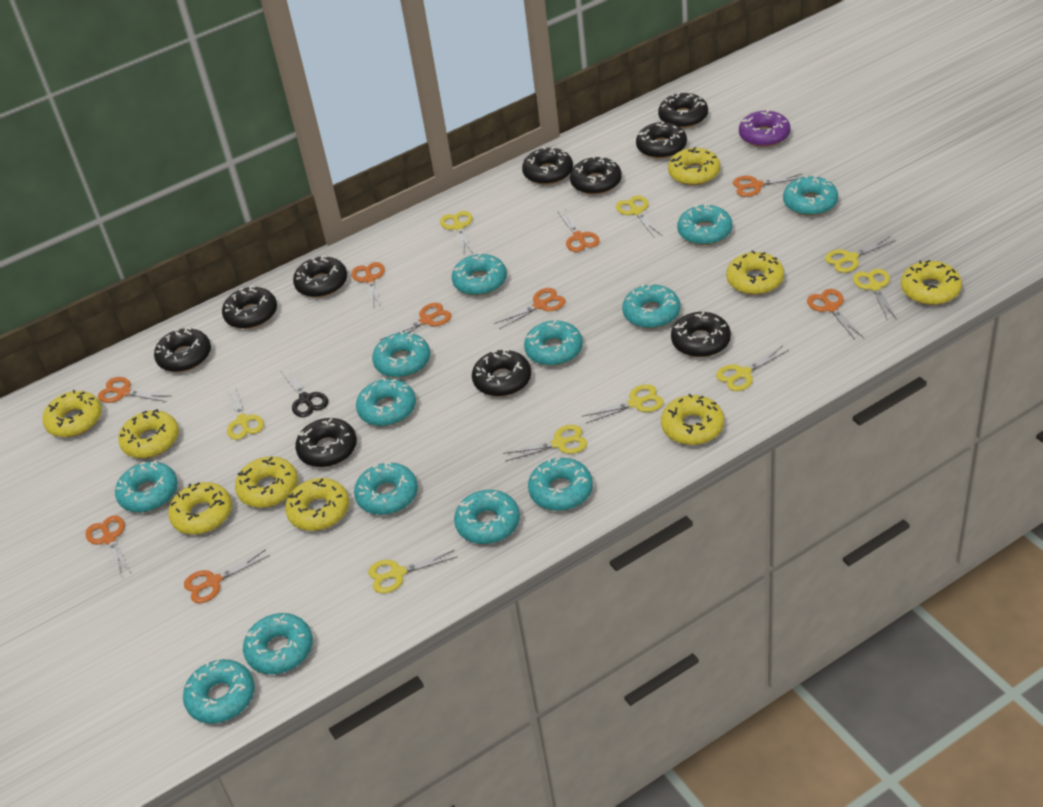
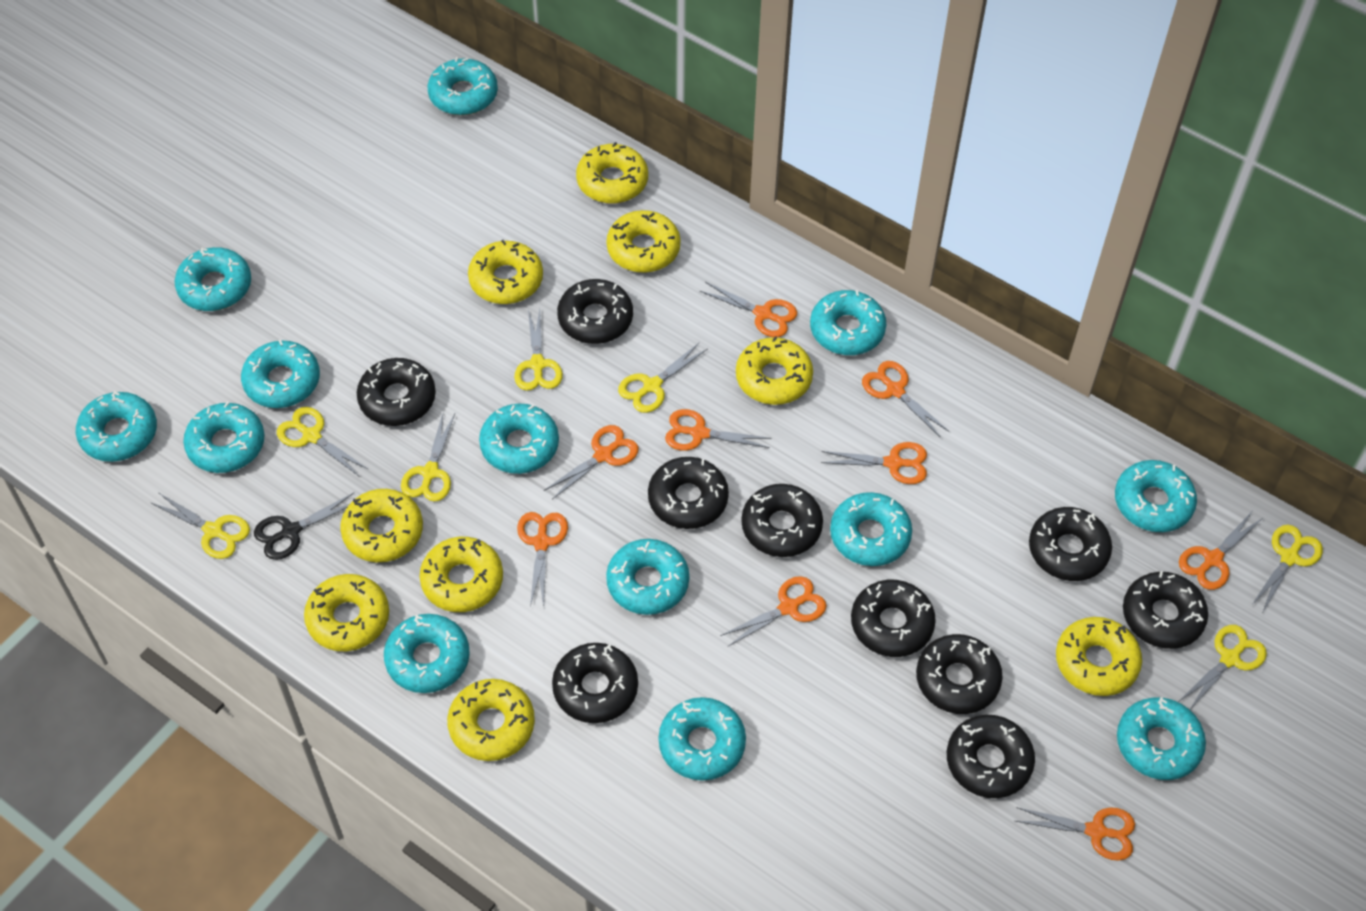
purple donut: 1 -> 0
yellow scissors: 9 -> 7

